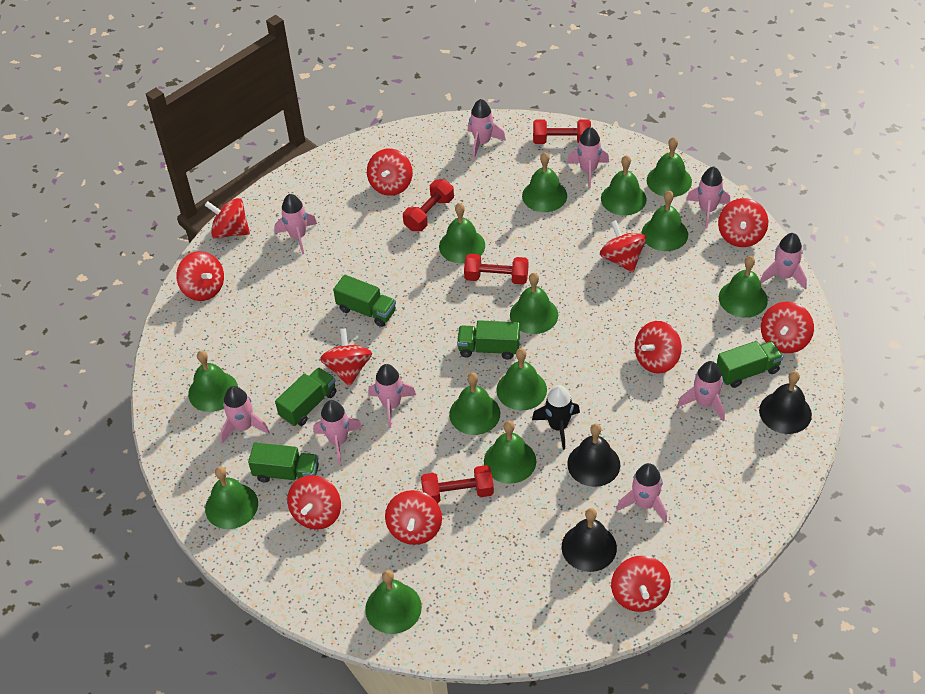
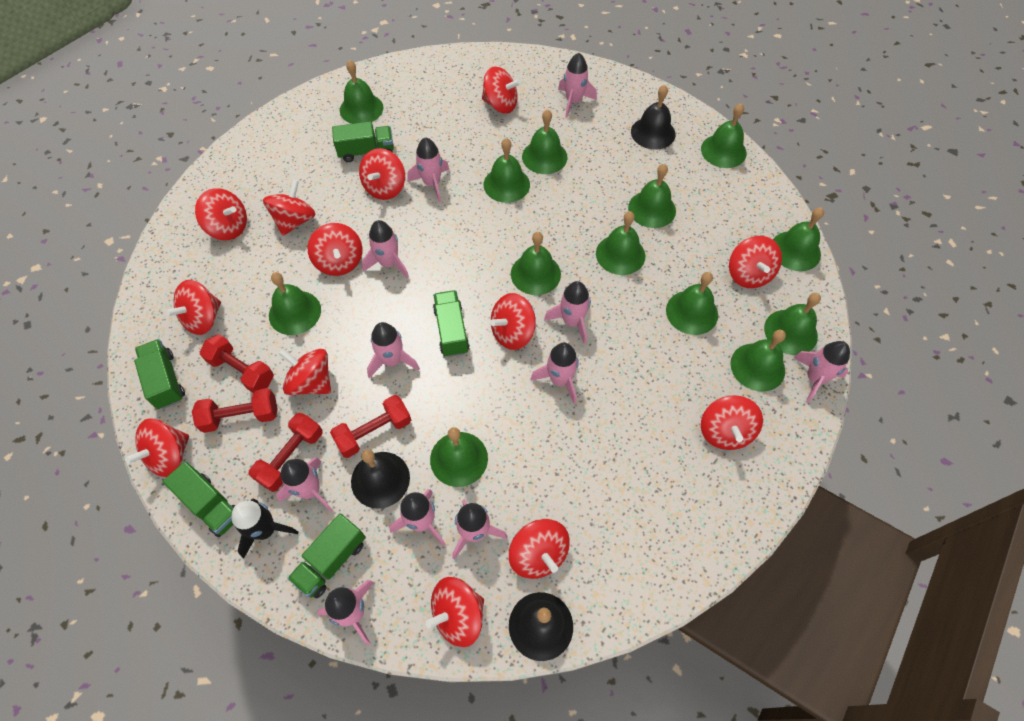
pink rocket: 10 -> 11
red spinning top: 11 -> 13

